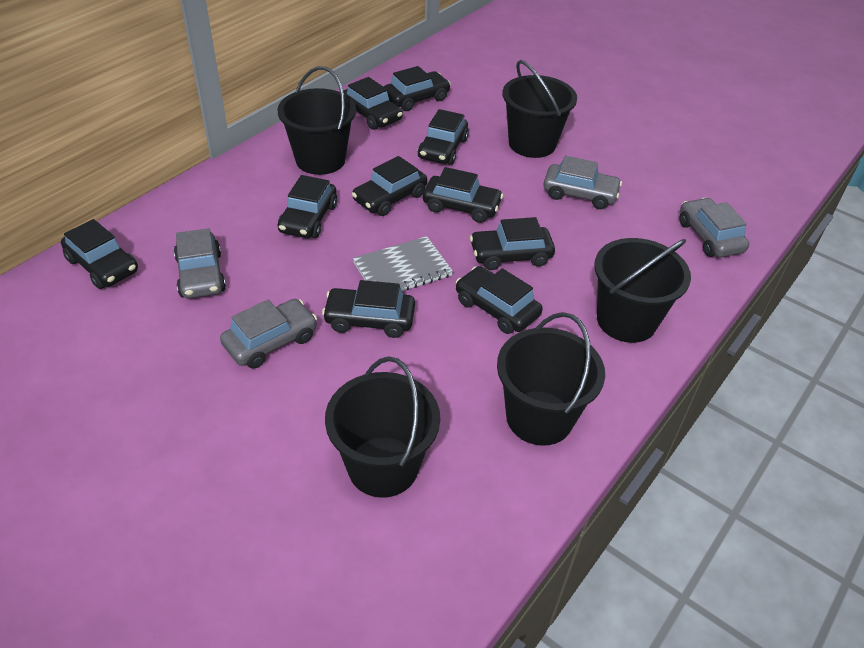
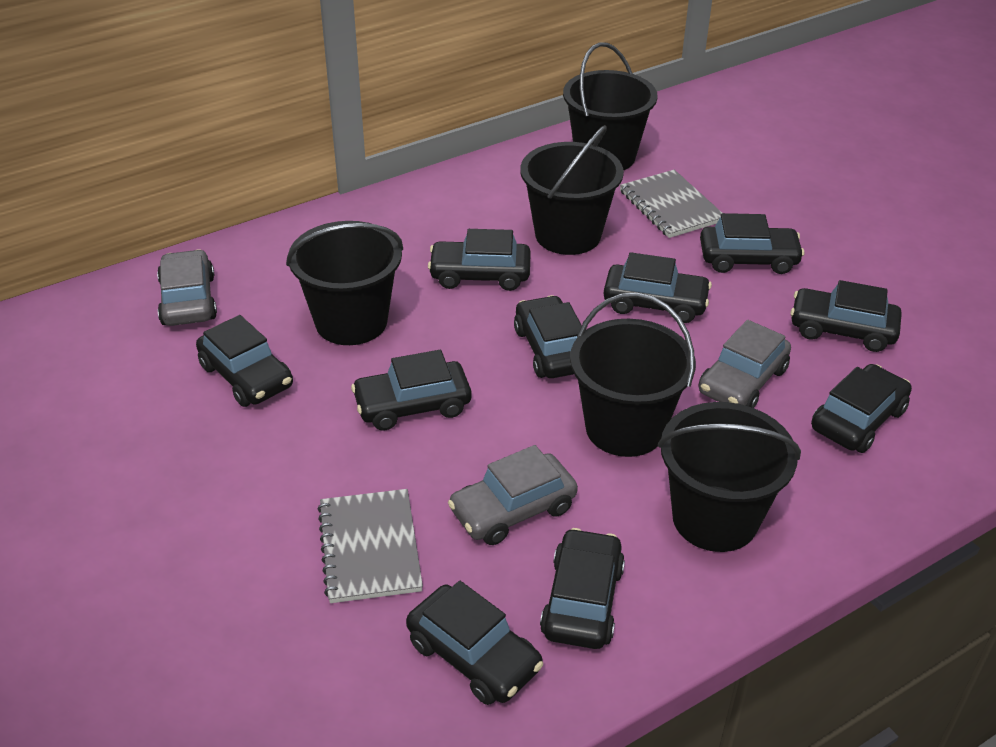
grey car: 4 -> 3
grey notebook: 1 -> 2

